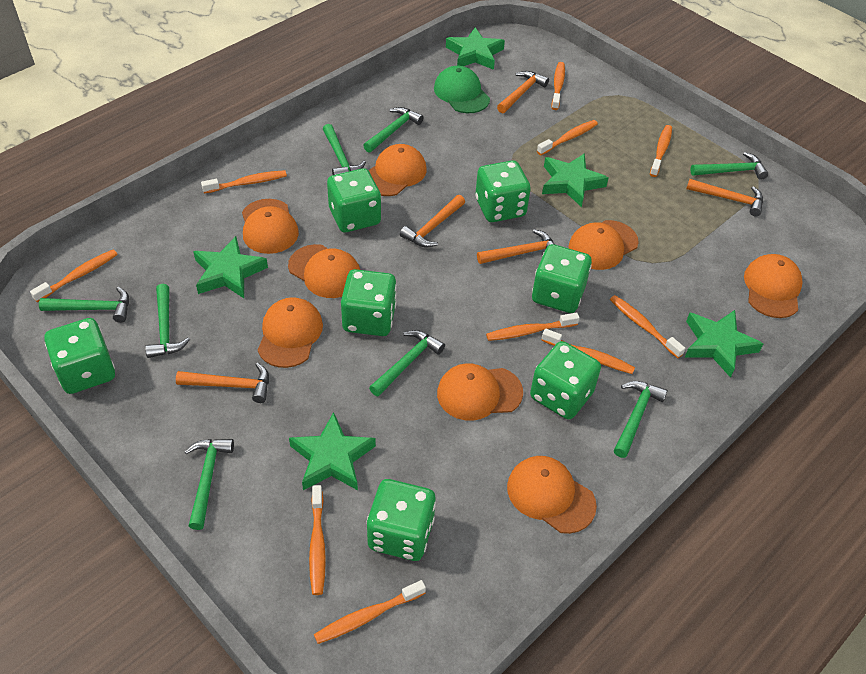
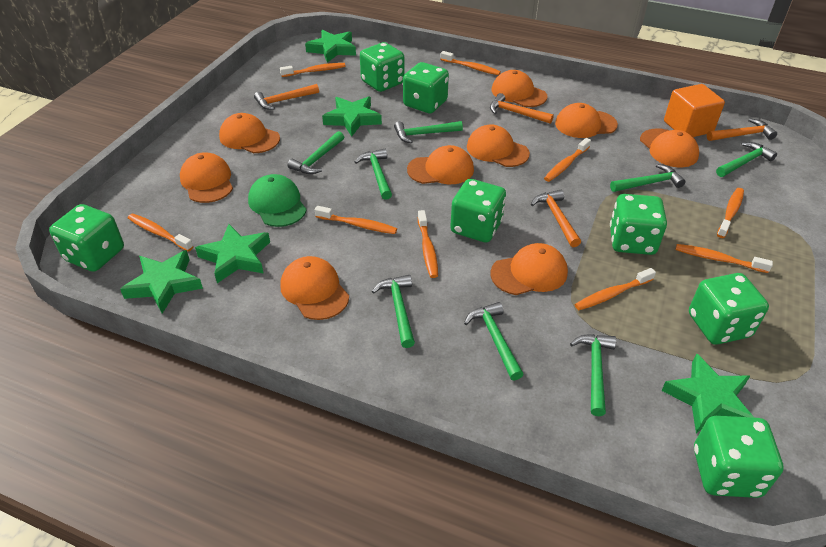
orange cap: 8 -> 9
orange cube: 0 -> 1
orange hammer: 5 -> 4
orange toothbrush: 10 -> 9

